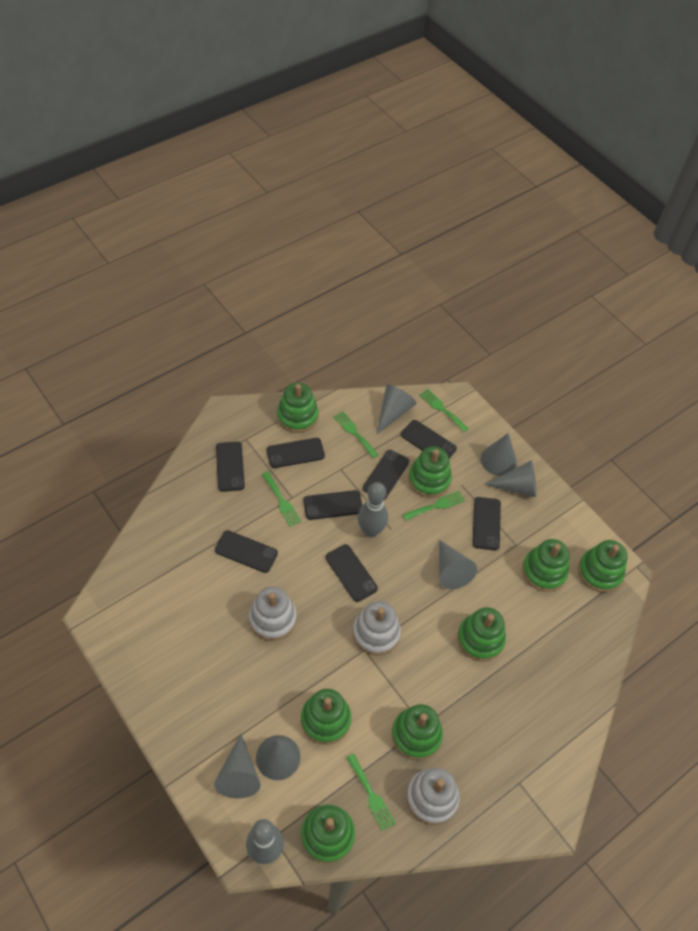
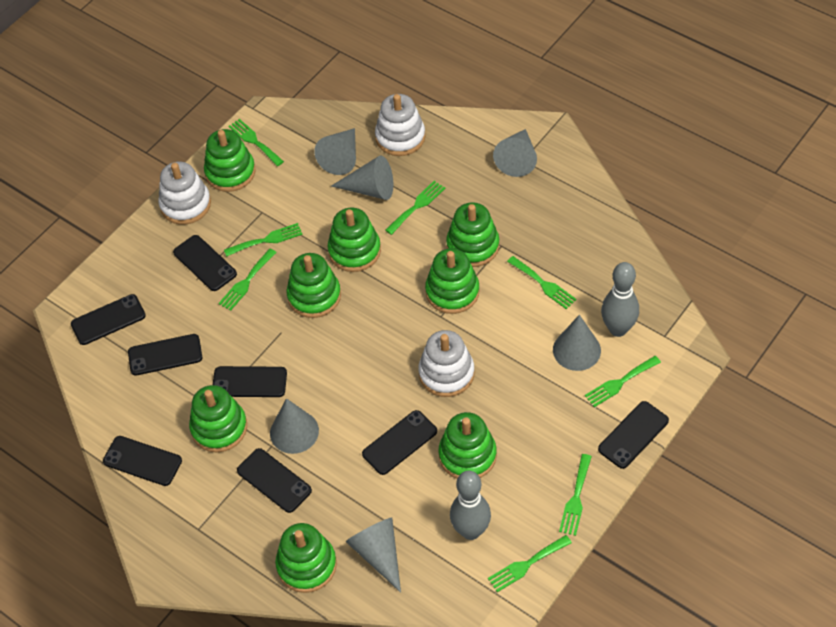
green fork: 5 -> 8

